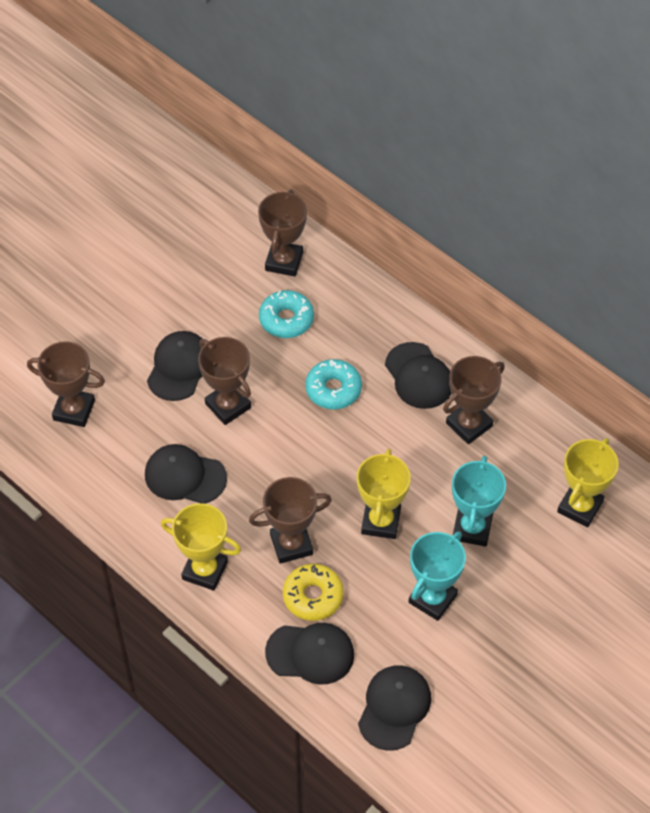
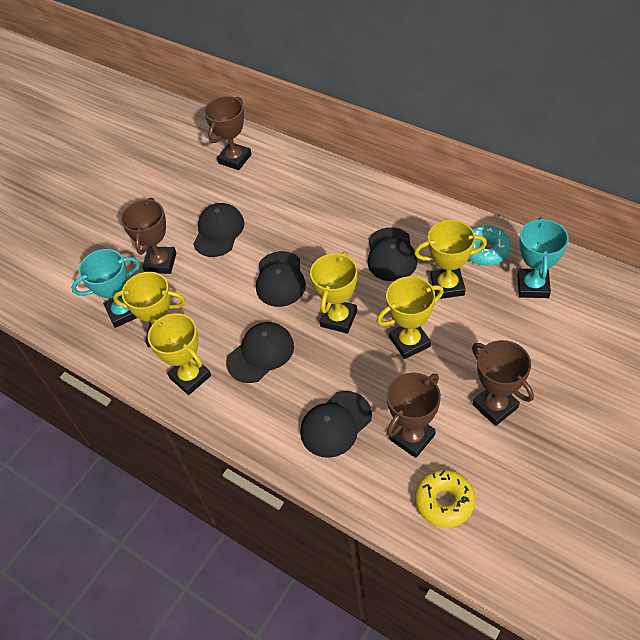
brown trophy: 5 -> 4
turquoise donut: 2 -> 1
yellow trophy: 3 -> 5

